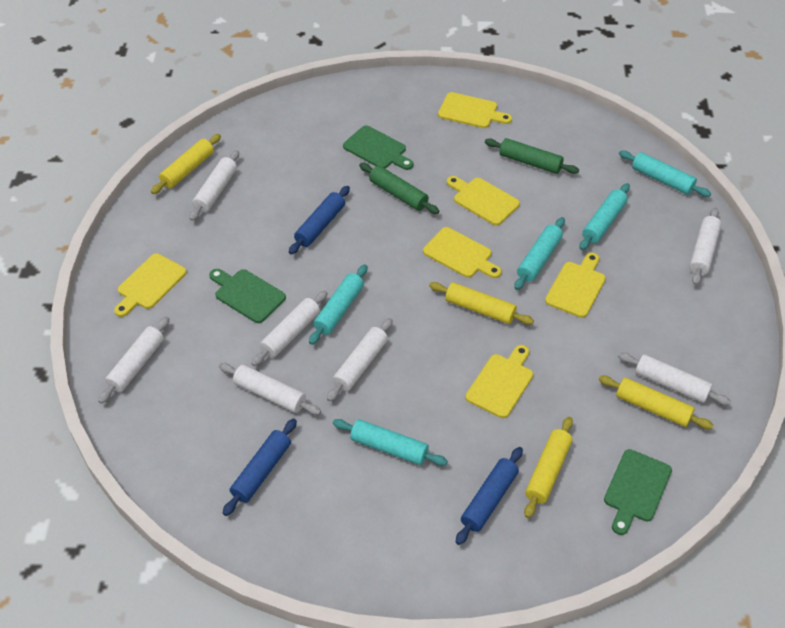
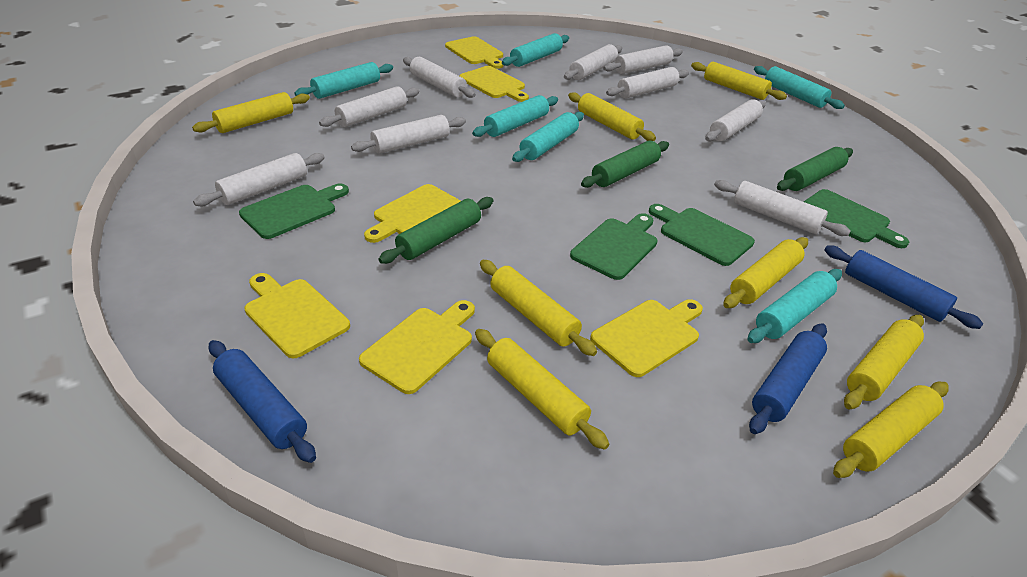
green cutting board: 3 -> 4
green rolling pin: 2 -> 3
turquoise rolling pin: 5 -> 6
white rolling pin: 7 -> 9
yellow rolling pin: 4 -> 8

